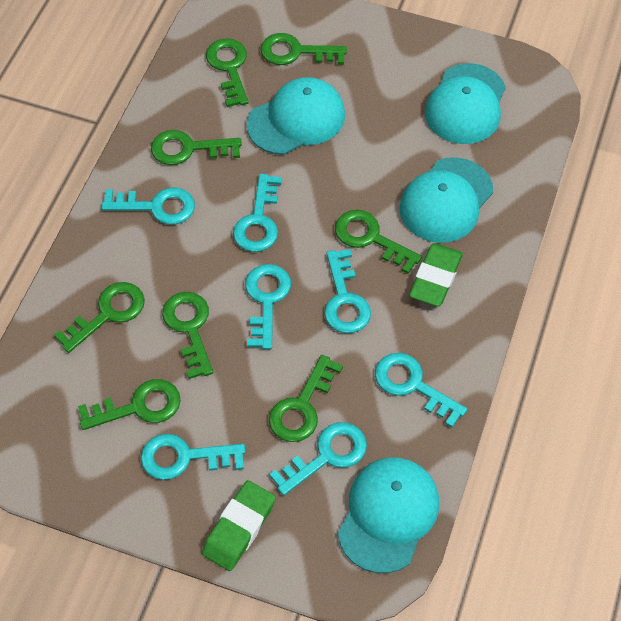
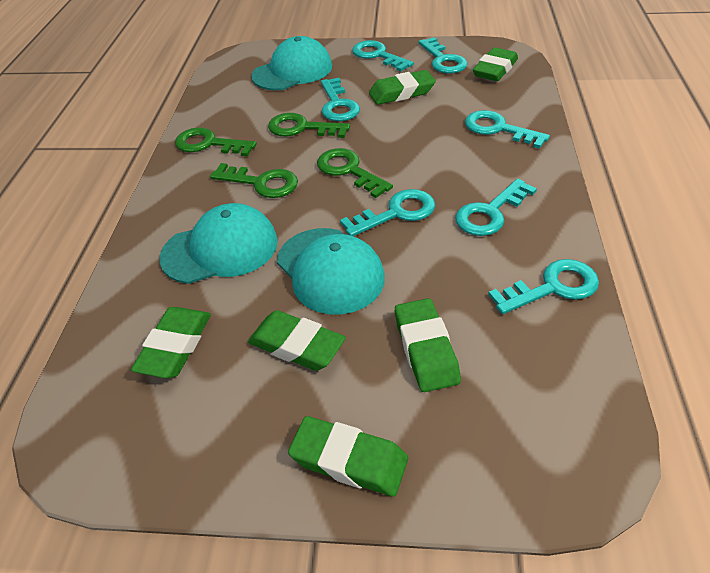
green eraser: 2 -> 6
green key: 8 -> 4
turquoise cap: 4 -> 3

